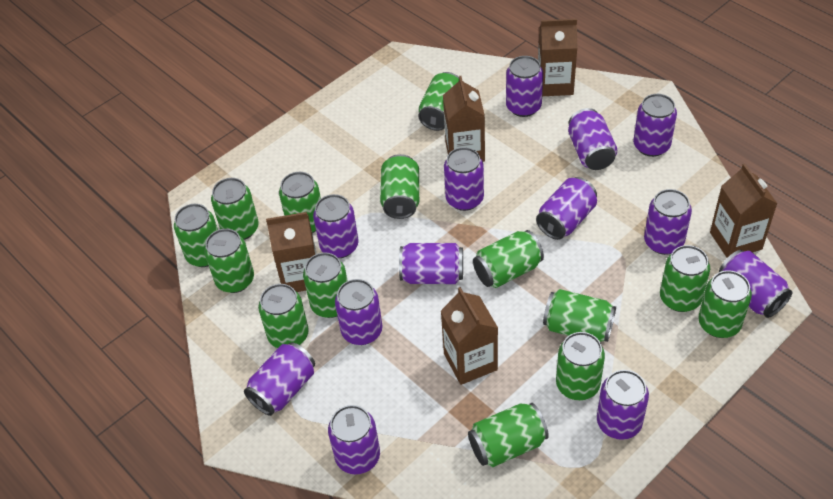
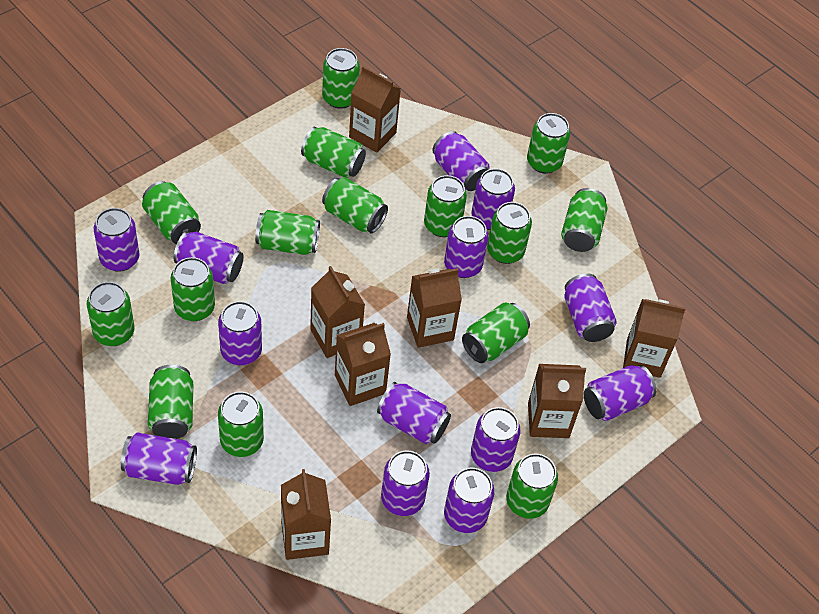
brown carton: 5 -> 7
green can: 14 -> 15

